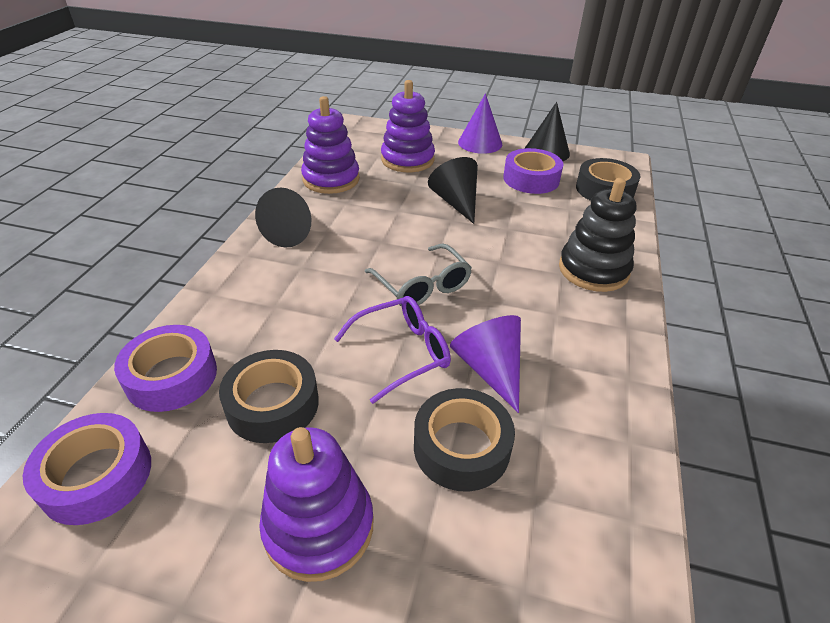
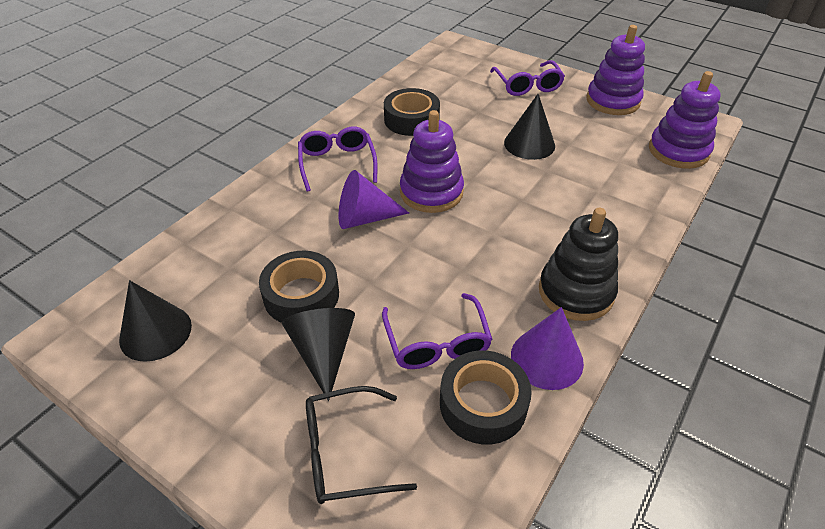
black glasses: 0 -> 1
grey glasses: 1 -> 0
purple glasses: 1 -> 3
purple tape: 3 -> 0

